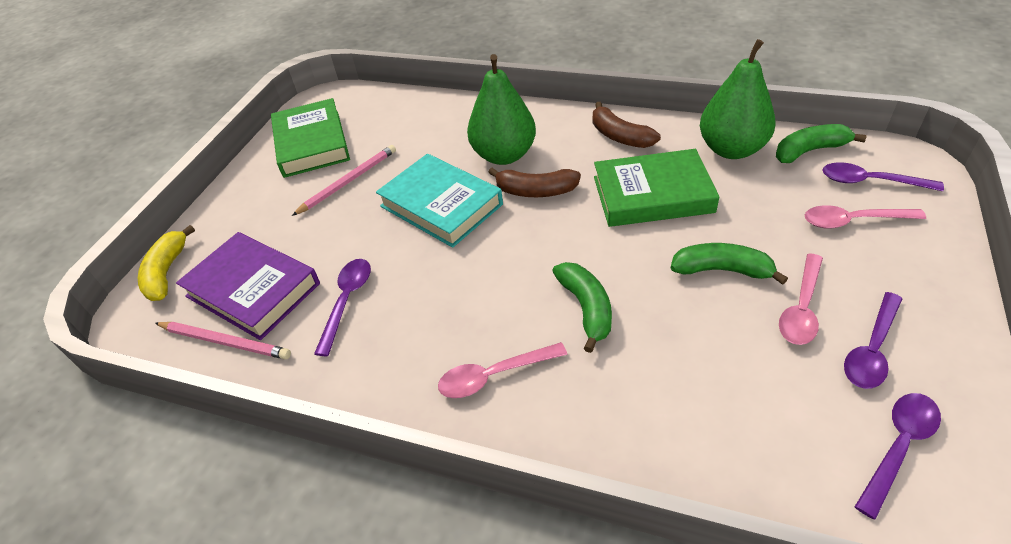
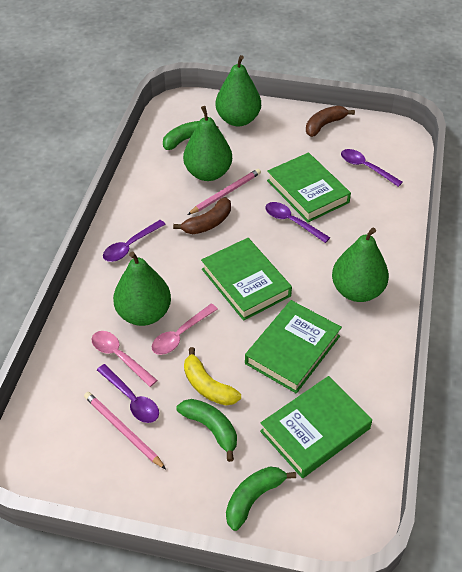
green book: 2 -> 4
green pear: 2 -> 4
pink spoon: 3 -> 2
purple book: 1 -> 0
turquoise book: 1 -> 0

